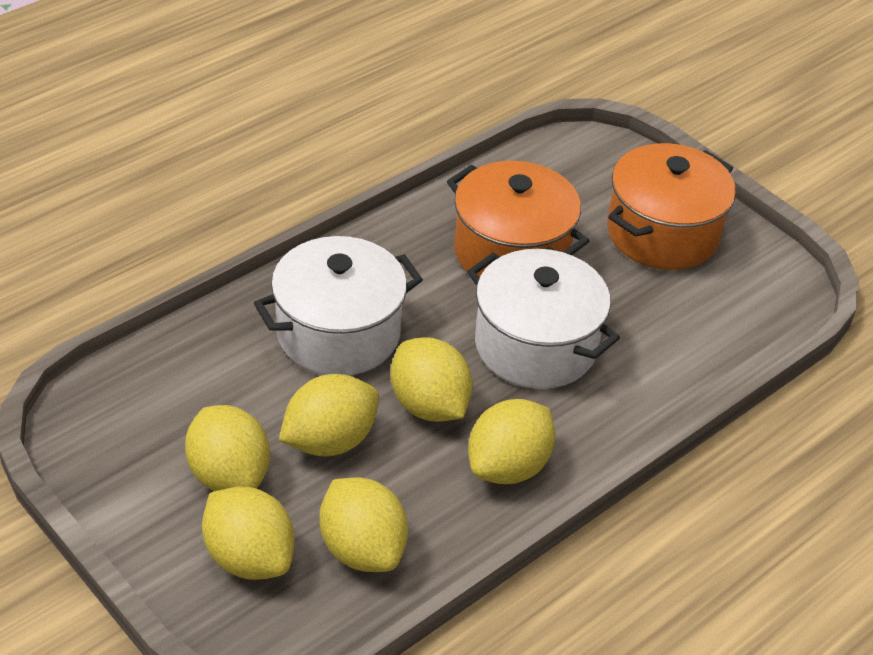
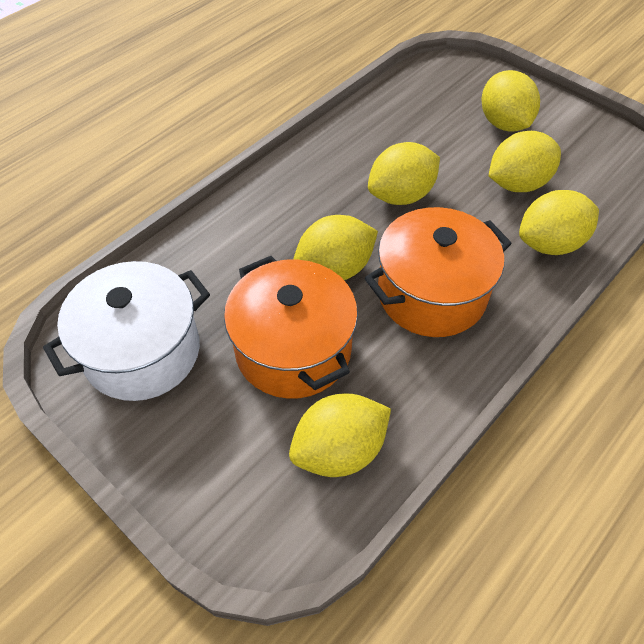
white pot: 2 -> 1

